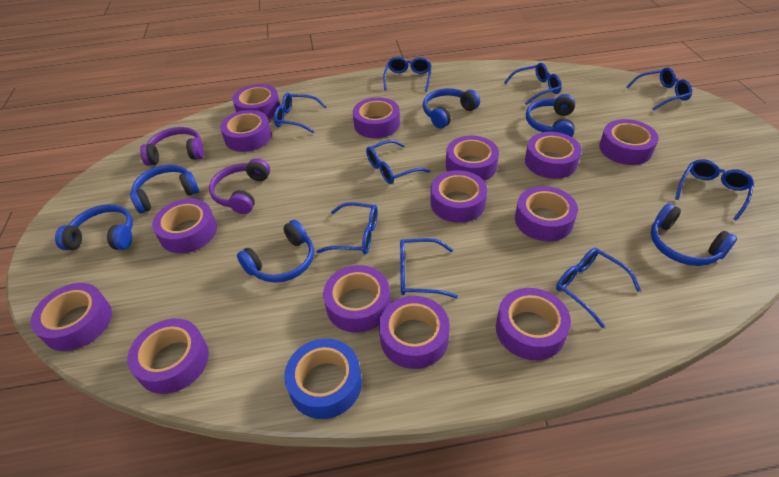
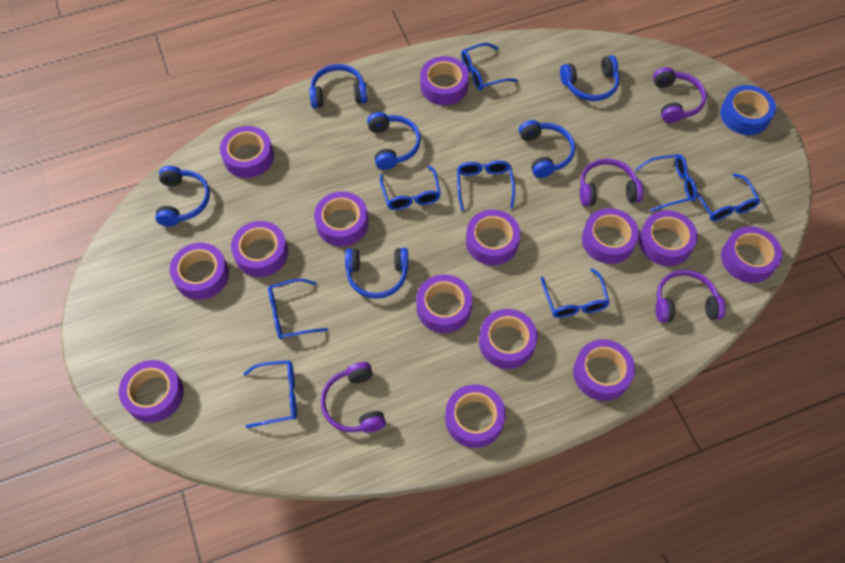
blue glasses: 9 -> 8
purple headphones: 2 -> 4

